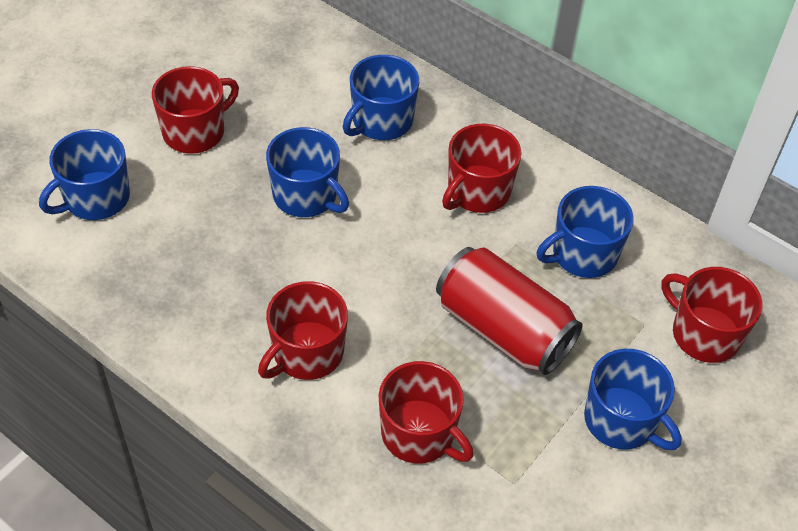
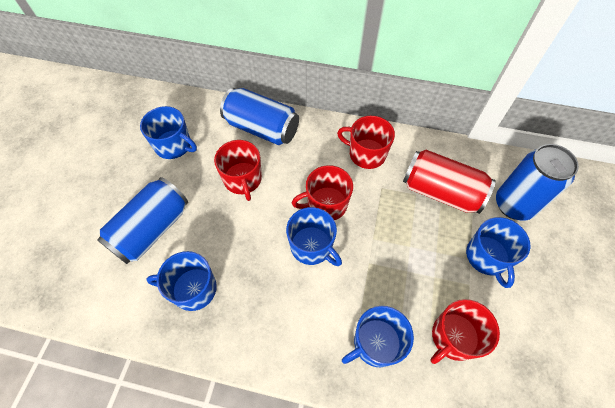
blue can: 0 -> 3
red mug: 5 -> 4

